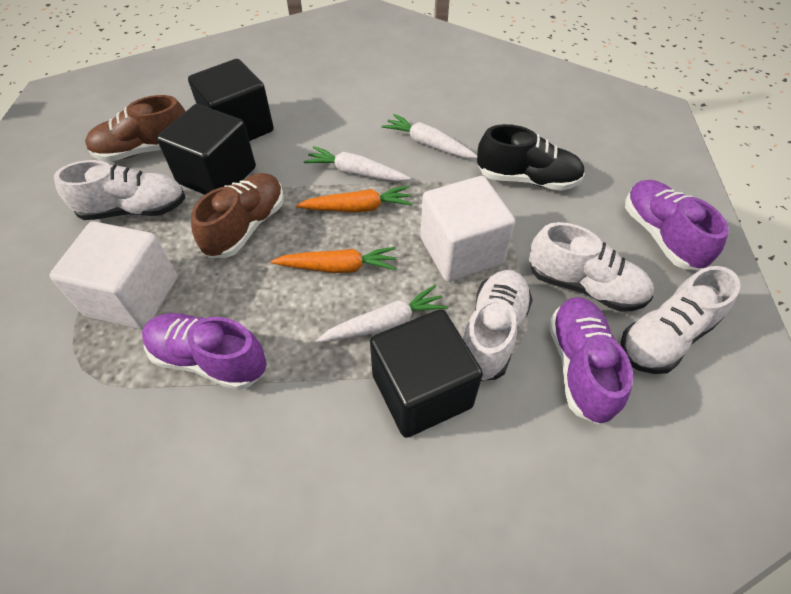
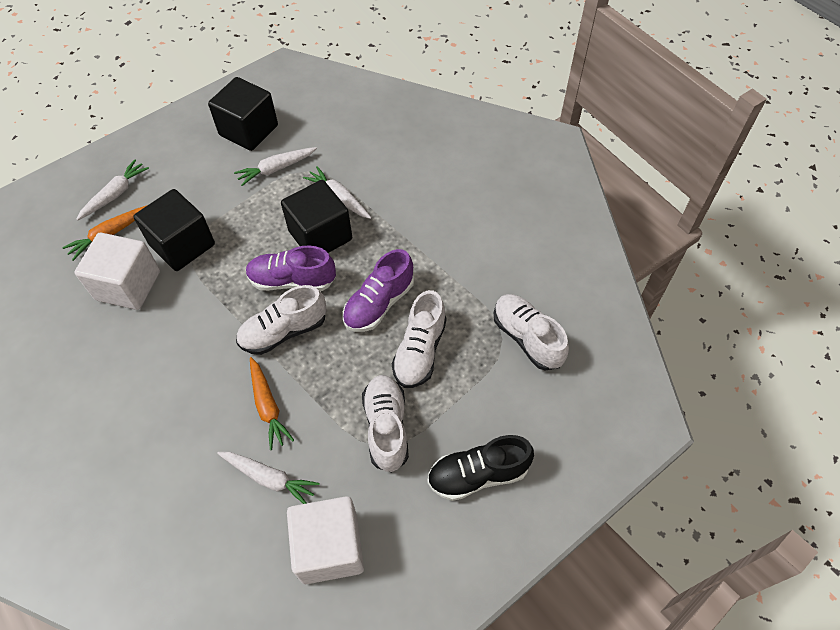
brown shoe: 2 -> 0
purple shoe: 3 -> 2
white carrot: 3 -> 4

